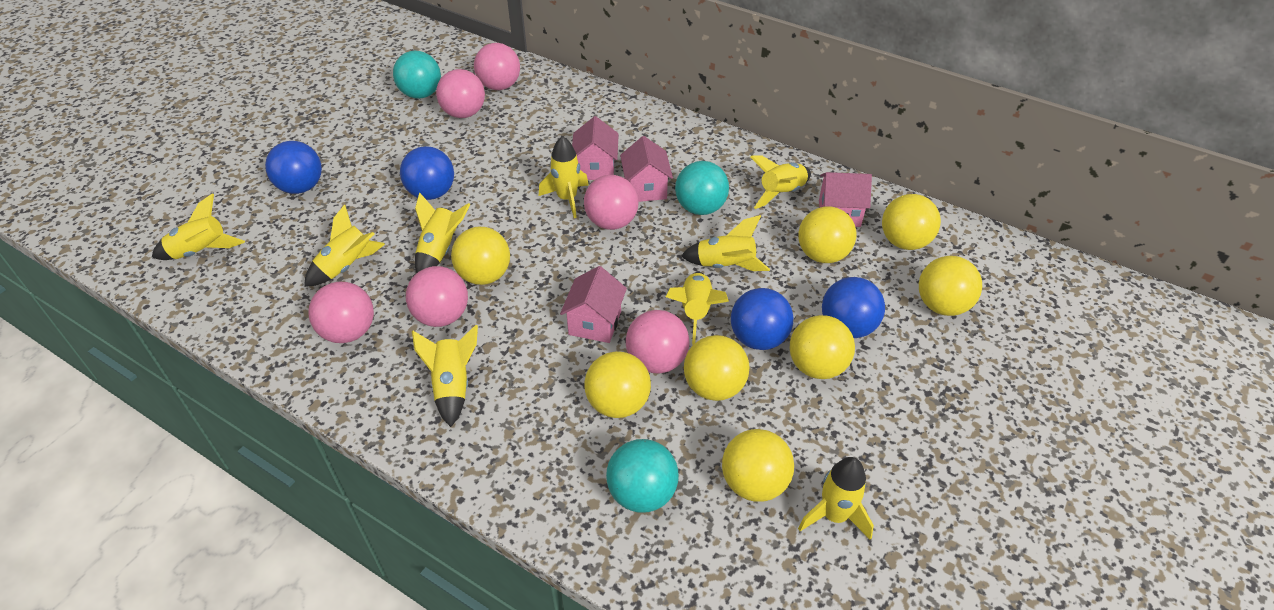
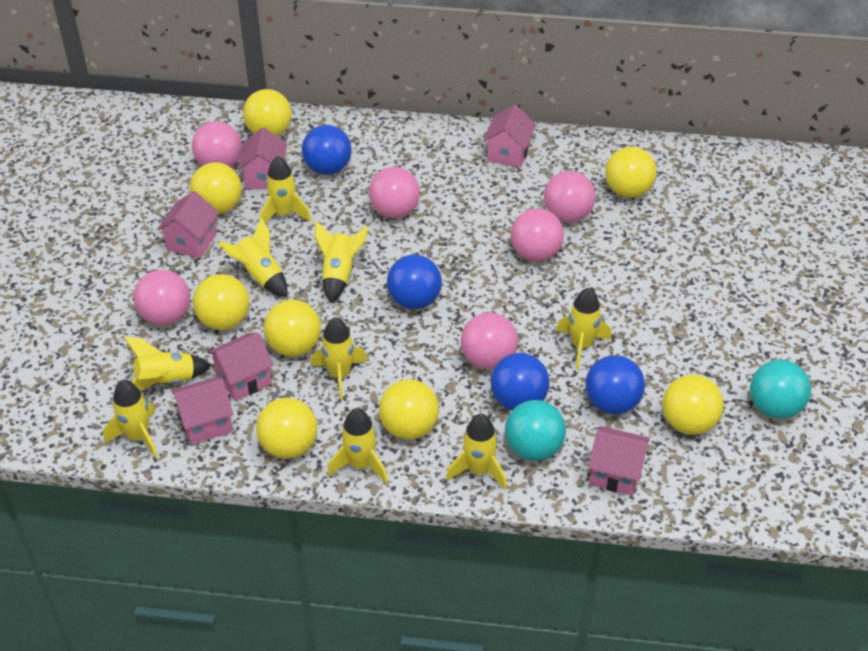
pink house: 4 -> 6
turquoise ball: 3 -> 2

